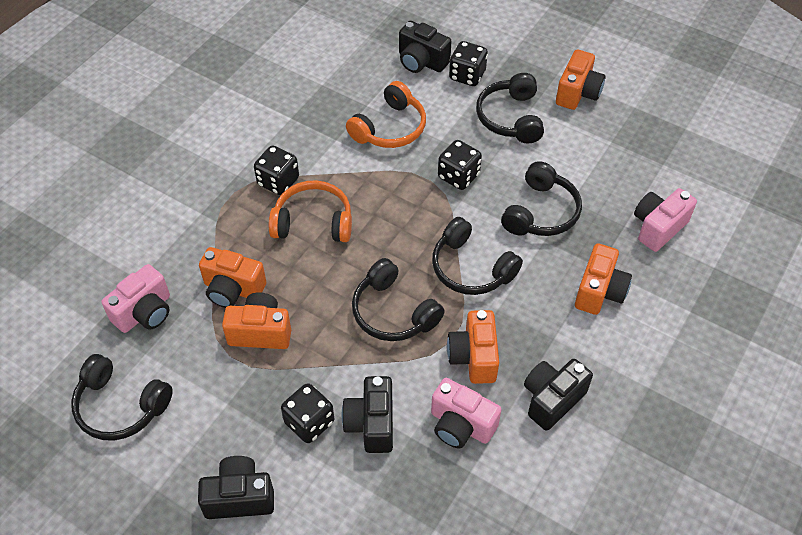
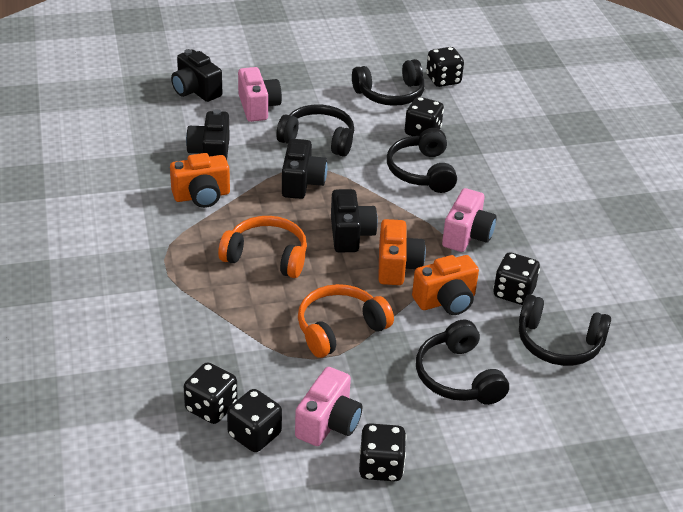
black dice: 4 -> 6
orange camera: 5 -> 3

